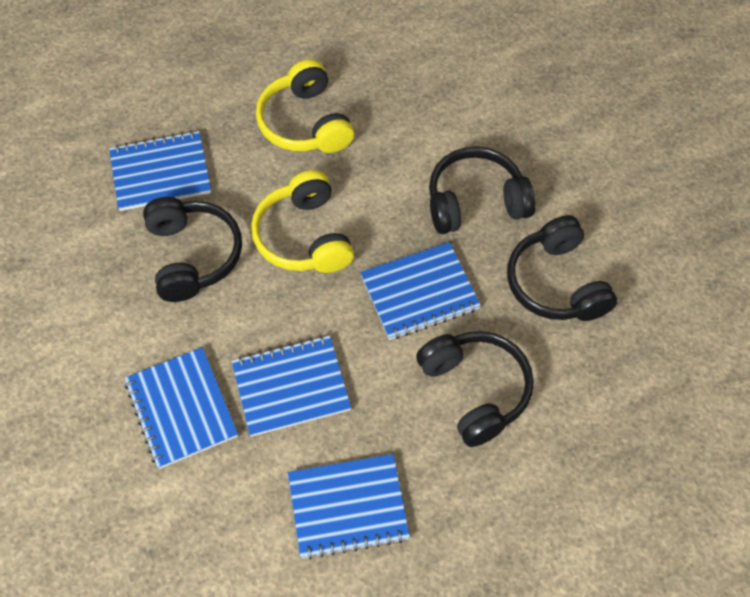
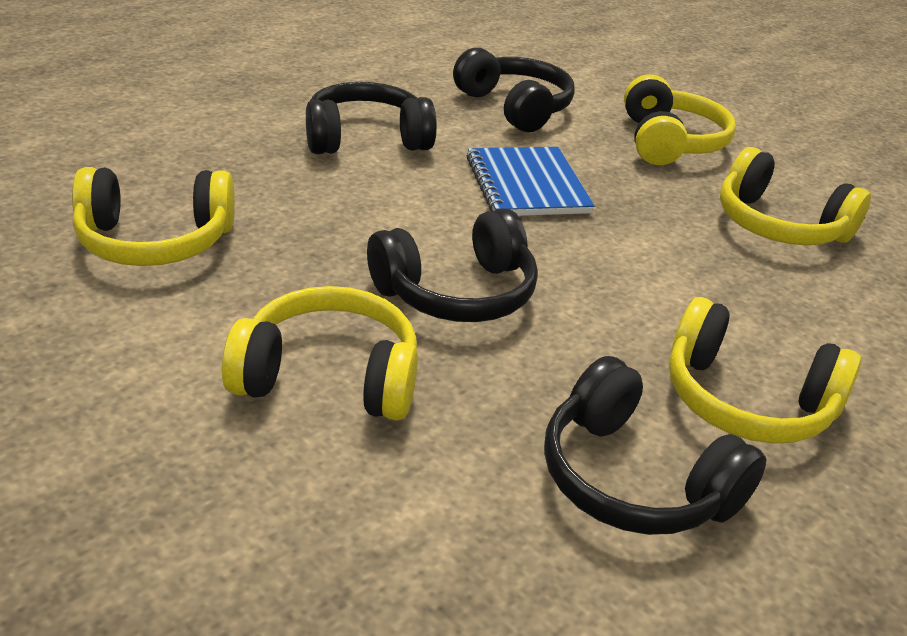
blue notebook: 5 -> 1
yellow headphones: 2 -> 5

